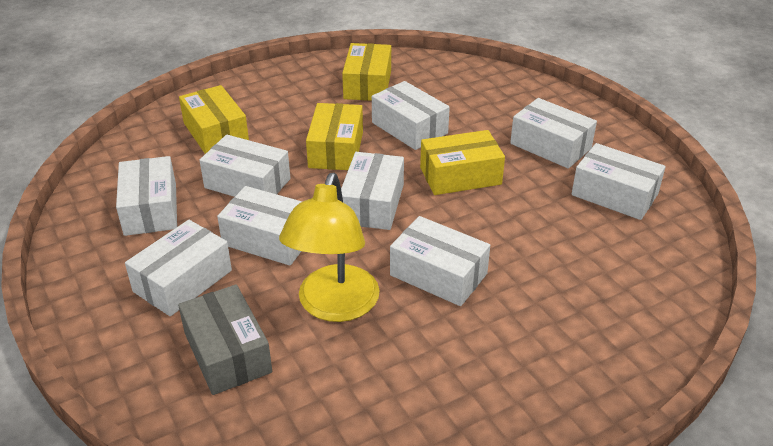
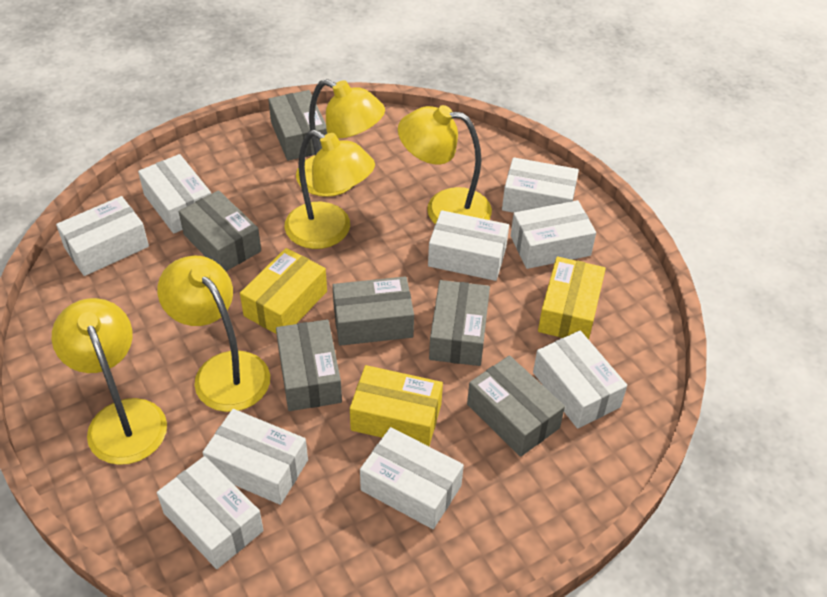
grey box: 1 -> 6
yellow box: 4 -> 3
yellow lamp: 1 -> 5

